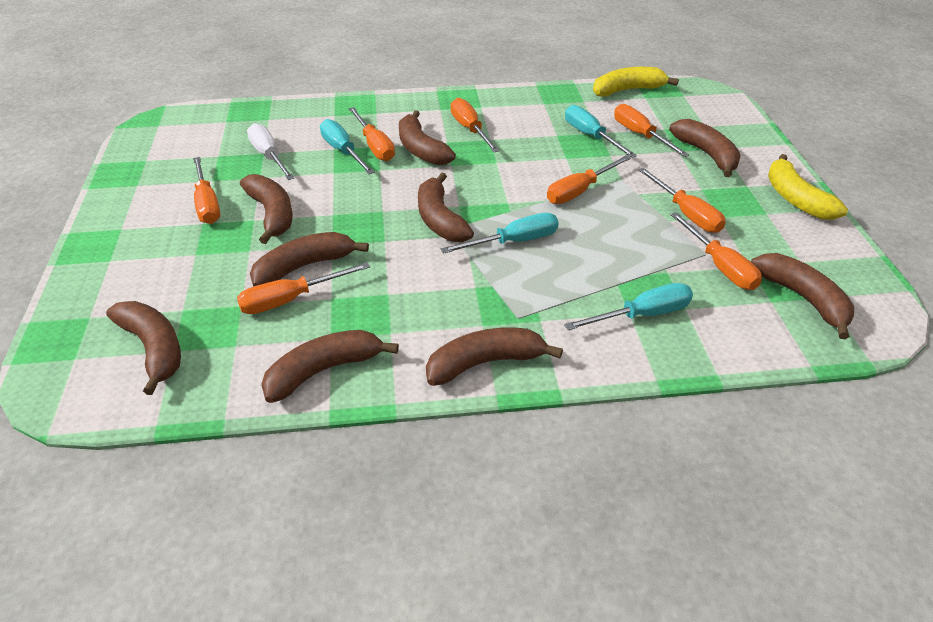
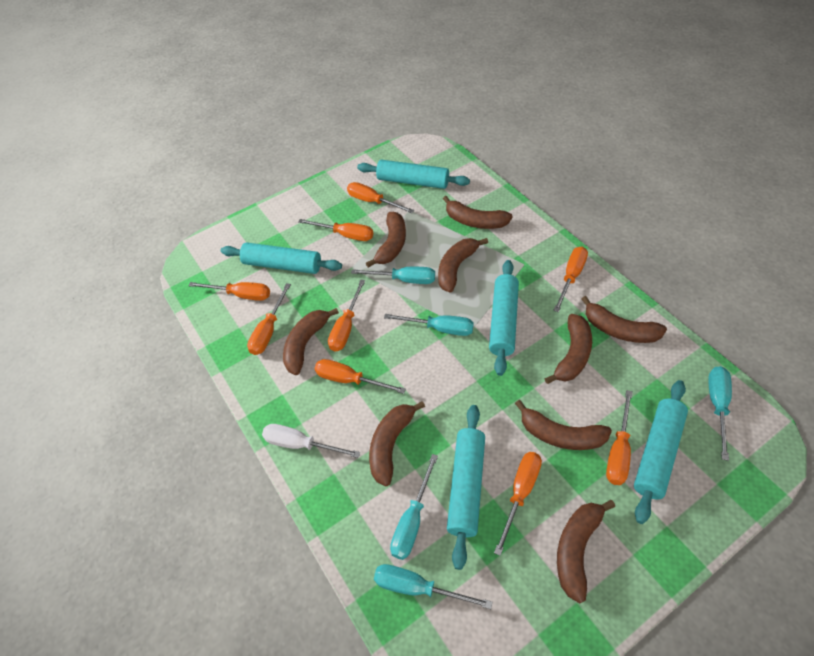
orange screwdriver: 8 -> 9
turquoise rolling pin: 0 -> 5
turquoise screwdriver: 4 -> 5
yellow banana: 2 -> 0

